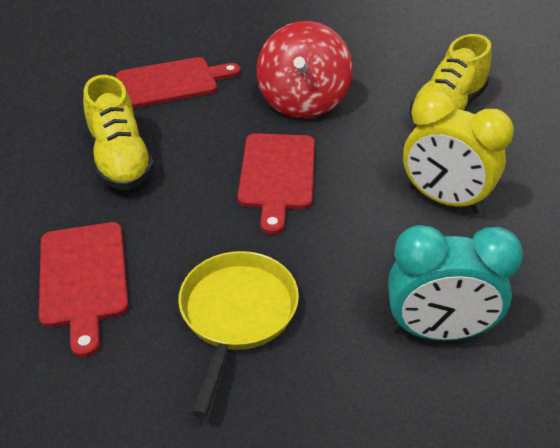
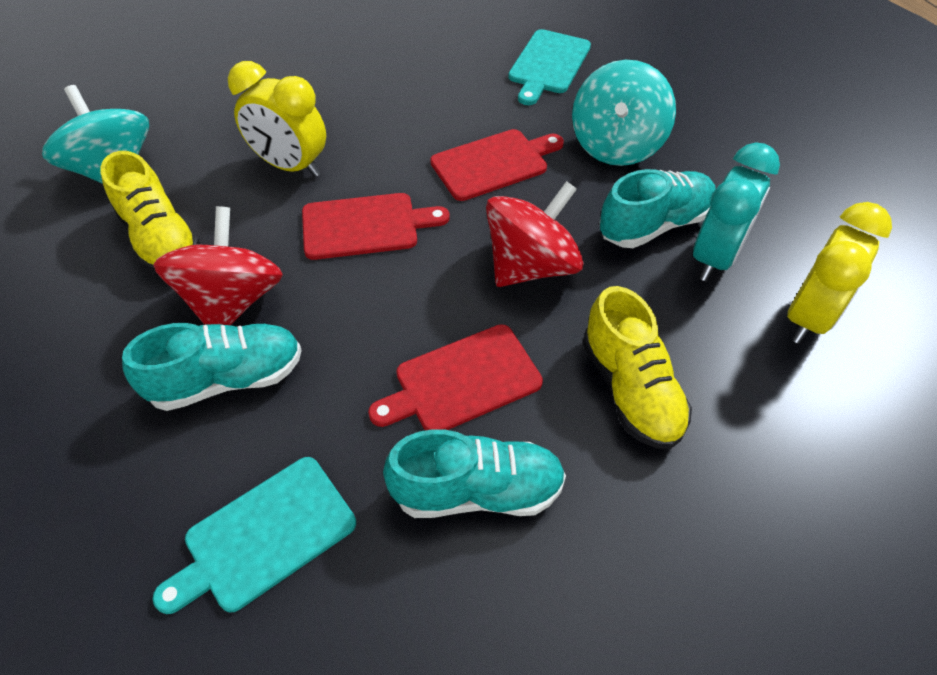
red spinning top: 1 -> 2
turquoise cutting board: 0 -> 2
turquoise shoe: 0 -> 3
turquoise spinning top: 0 -> 2
yellow clock: 1 -> 2
yellow pan: 1 -> 0

